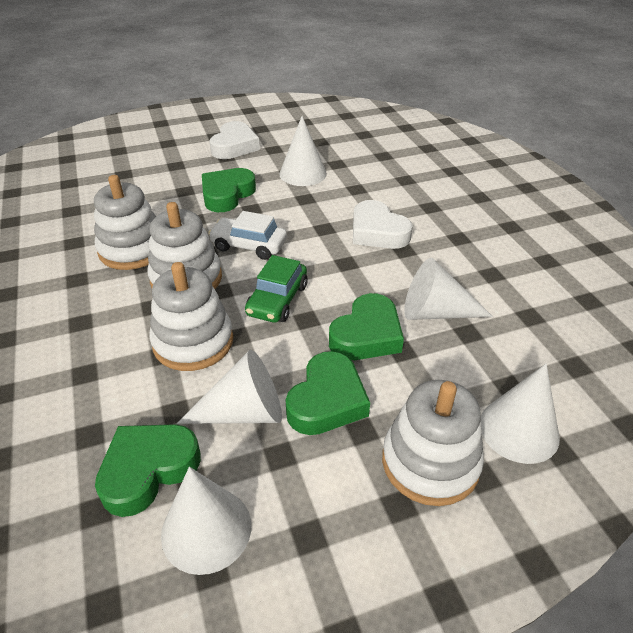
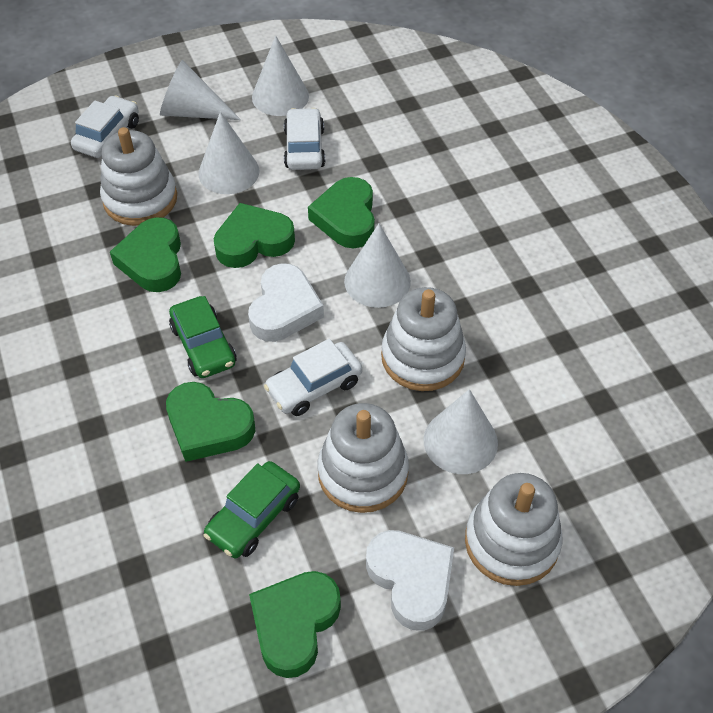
green car: 1 -> 2
green heart: 4 -> 5
white car: 1 -> 3

